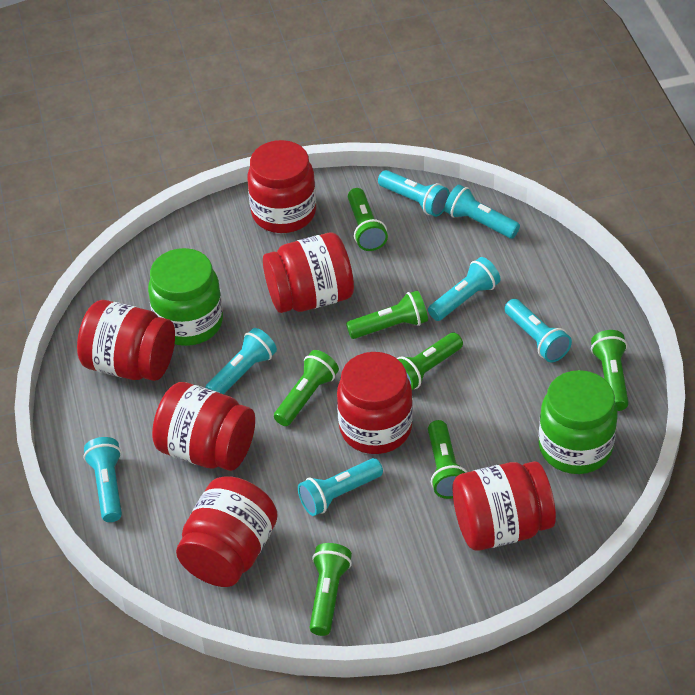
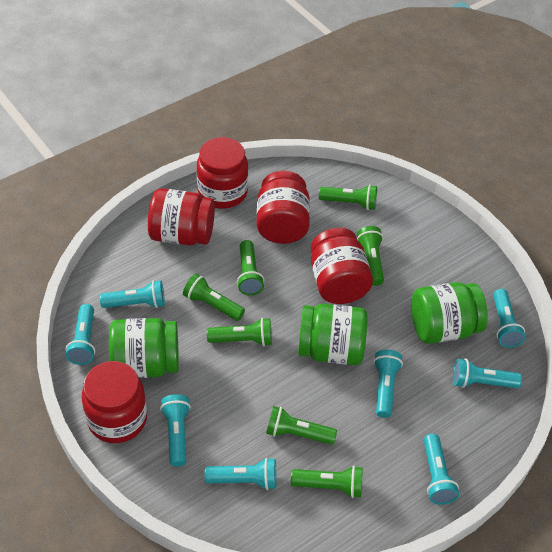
green jar: 2 -> 3
red jar: 7 -> 5
turquoise flashlight: 7 -> 8

